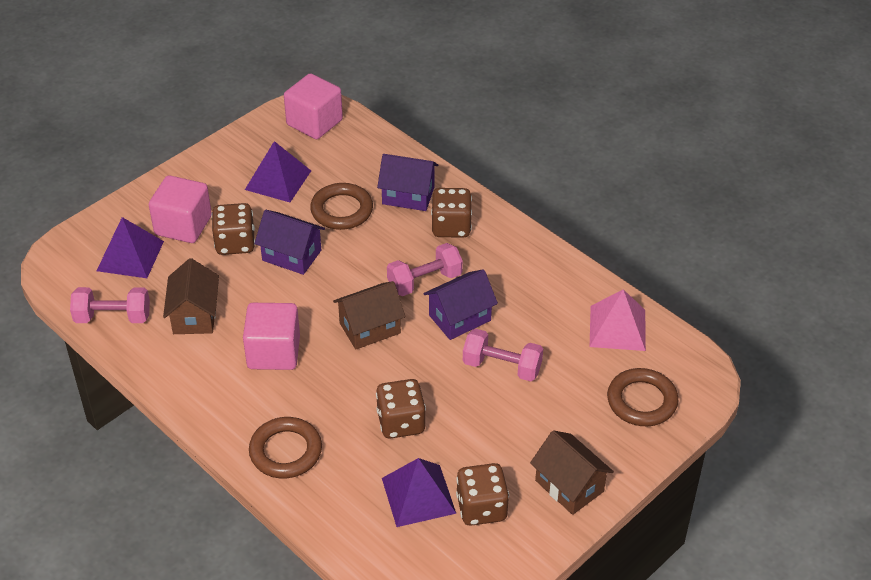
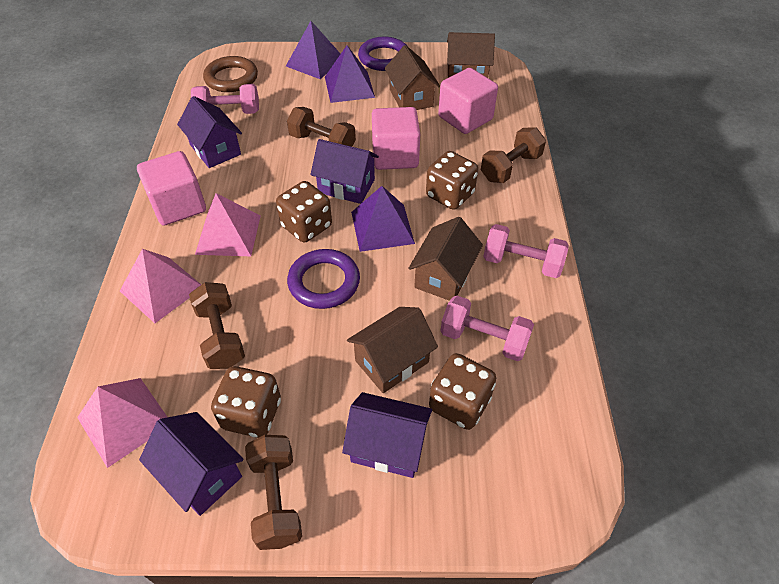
brown dumbbell: 0 -> 4
brown house: 3 -> 4
brown ring: 3 -> 1
pink pyramid: 1 -> 3
purple house: 3 -> 4
purple ring: 0 -> 2

